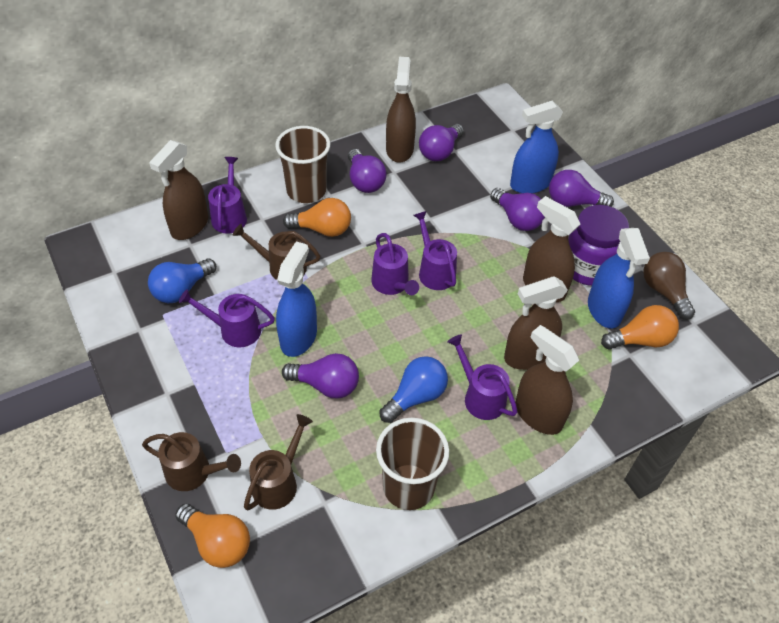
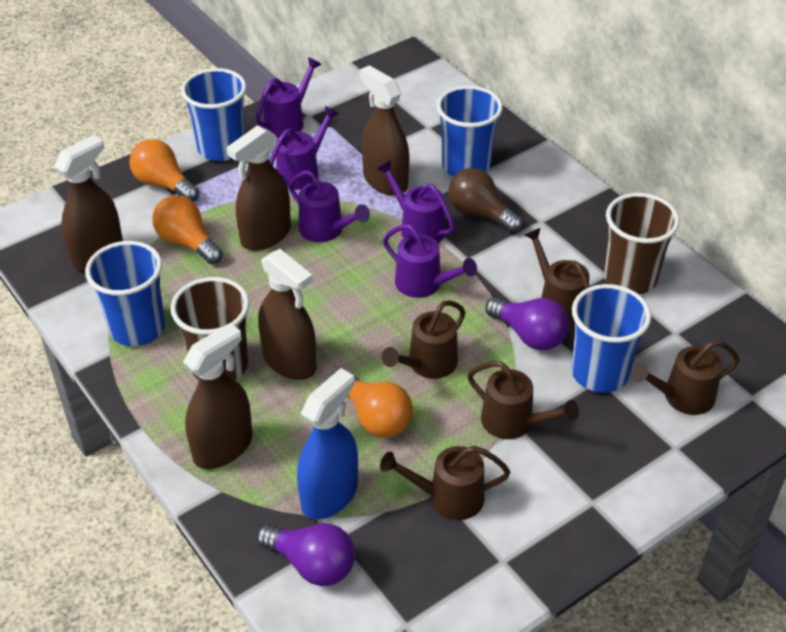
blue cup: 0 -> 4
blue light bulb: 2 -> 0
blue spray bottle: 3 -> 1
brown watering can: 3 -> 5
purple jar: 1 -> 0
purple light bulb: 5 -> 2

